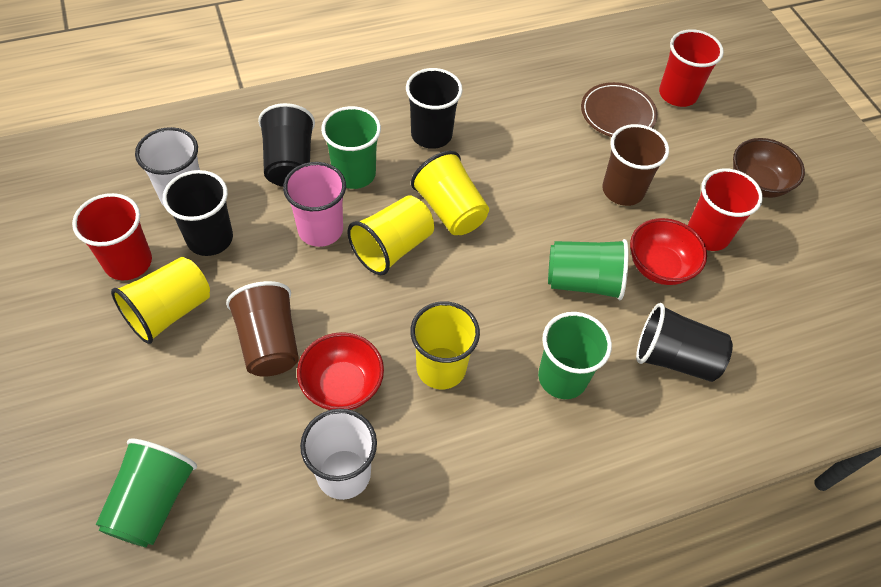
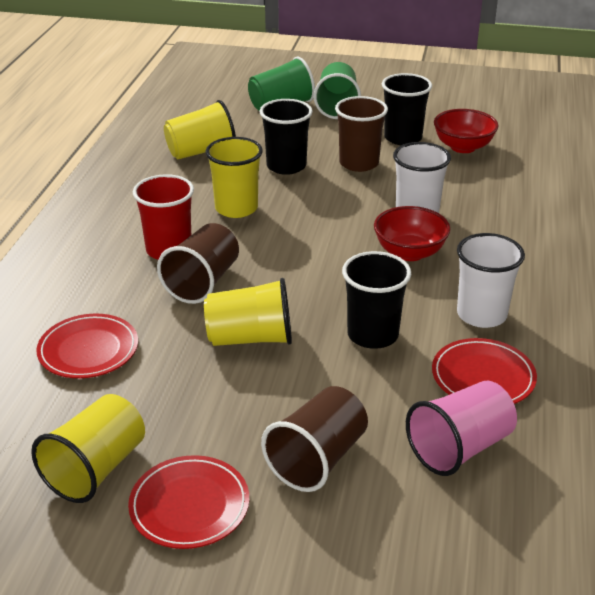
black cup: 4 -> 3
brown bowl: 1 -> 0
brown cup: 2 -> 3
brown plate: 1 -> 0
green cup: 4 -> 2
red cup: 3 -> 1
red plate: 0 -> 3

